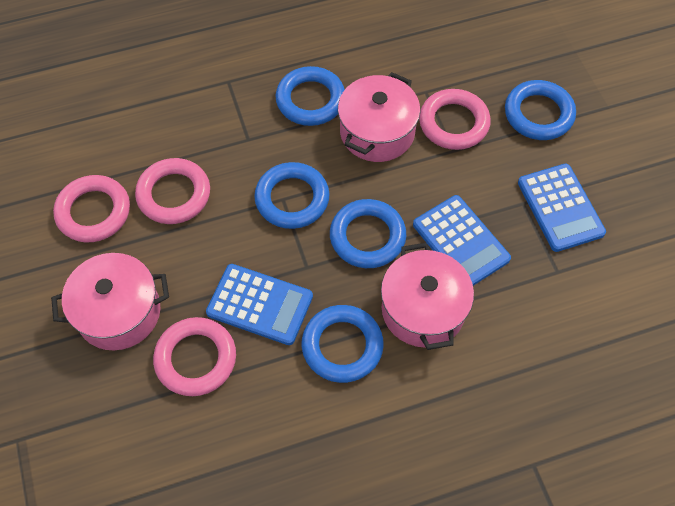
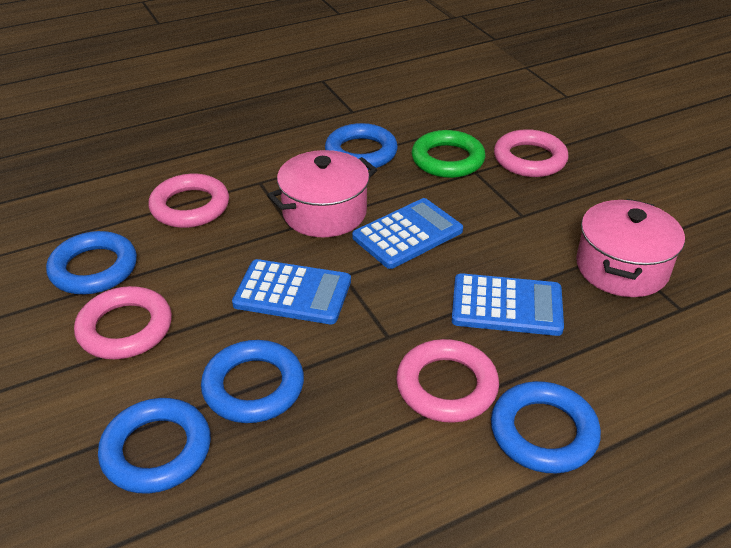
green ring: 0 -> 1
pink pot: 3 -> 2

